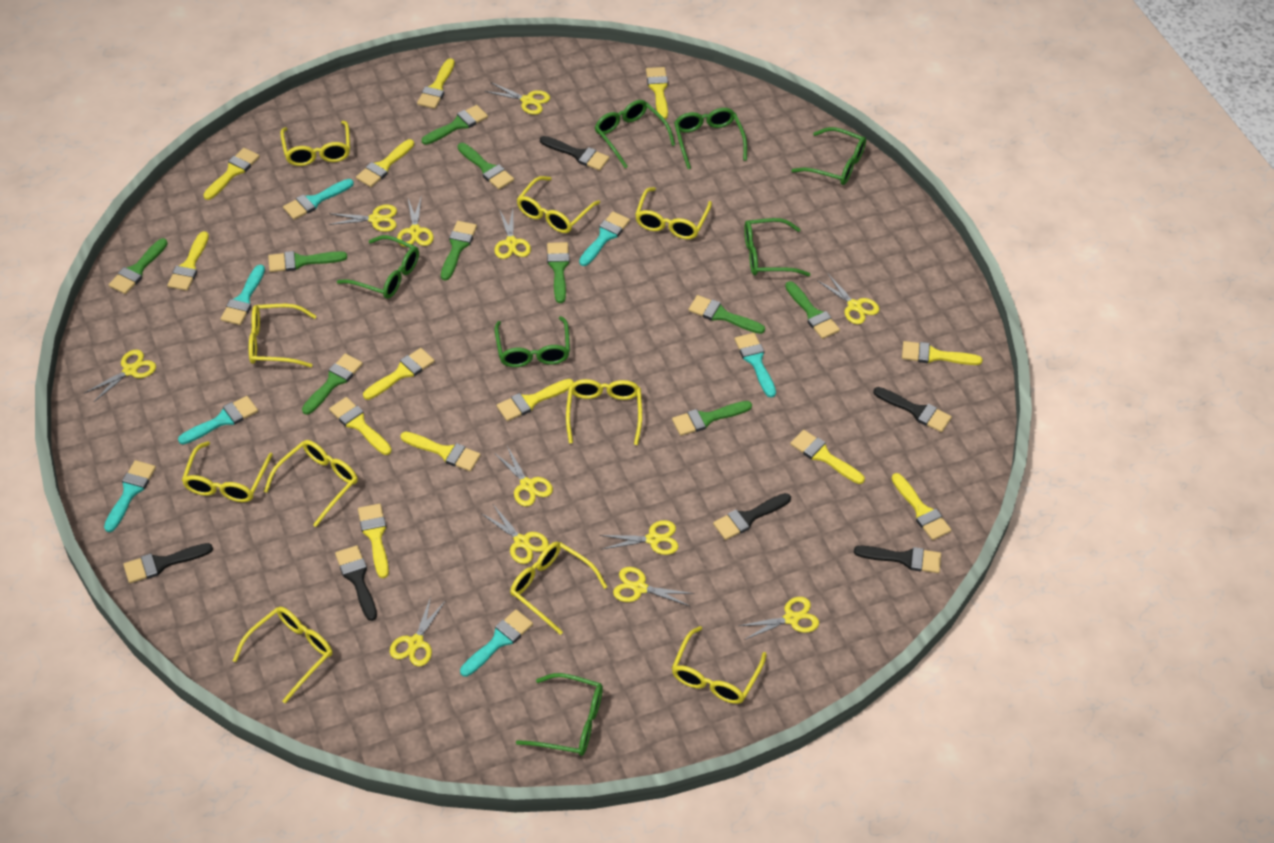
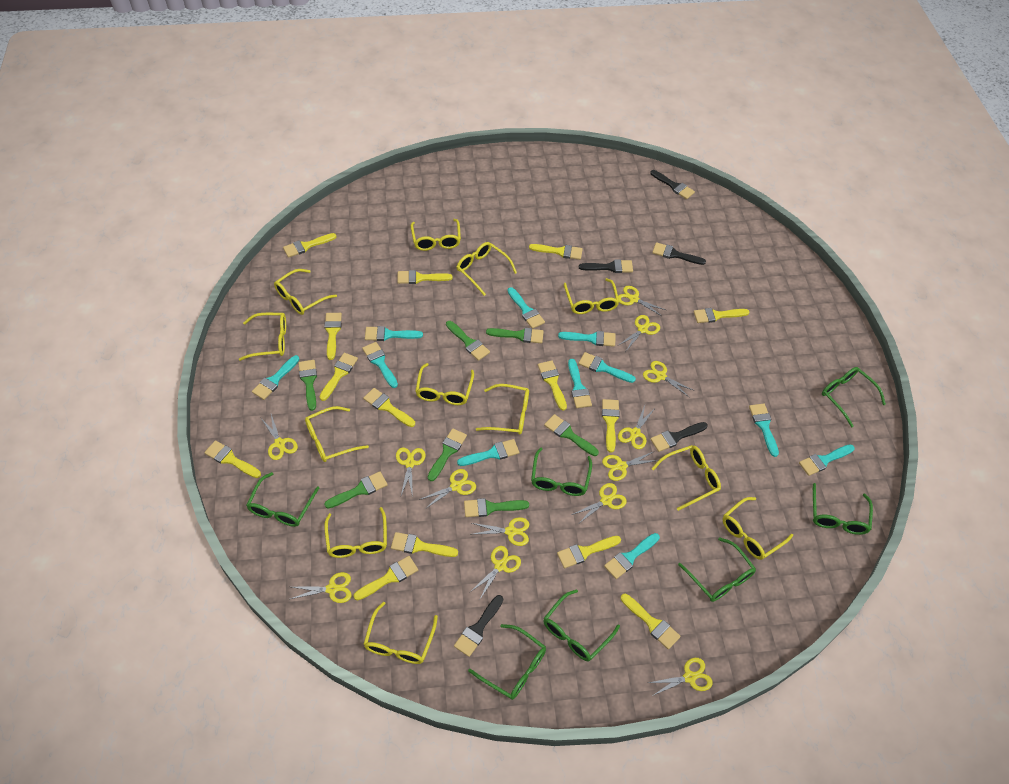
black brush: 6 -> 5
green brush: 10 -> 7
turquoise brush: 7 -> 11
yellow brush: 13 -> 14
yellow glasses: 10 -> 12
yellow scissors: 12 -> 13

